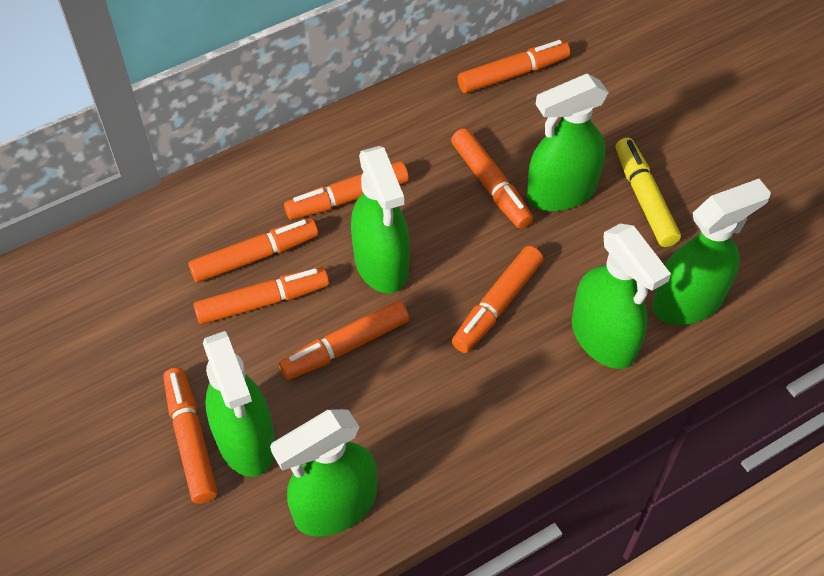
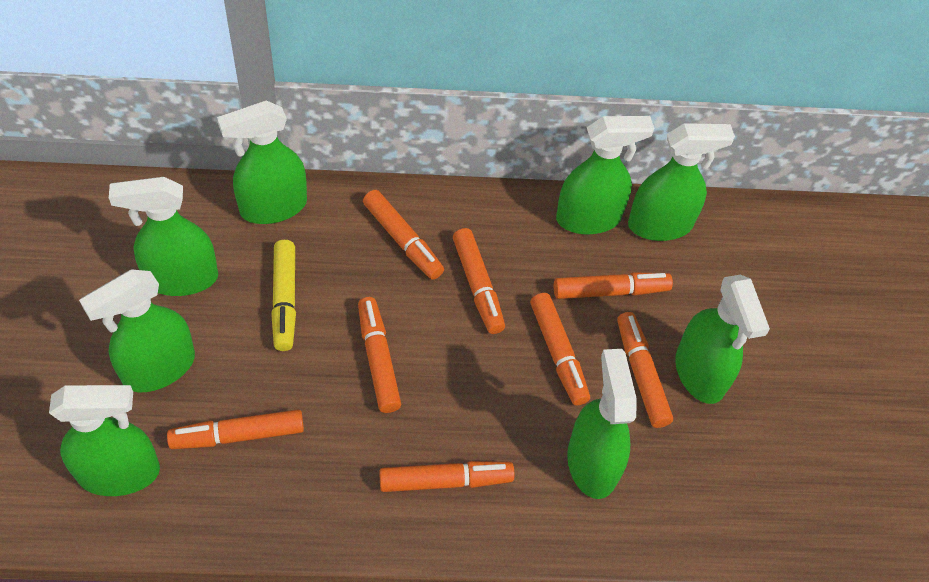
green spray bottle: 6 -> 8

